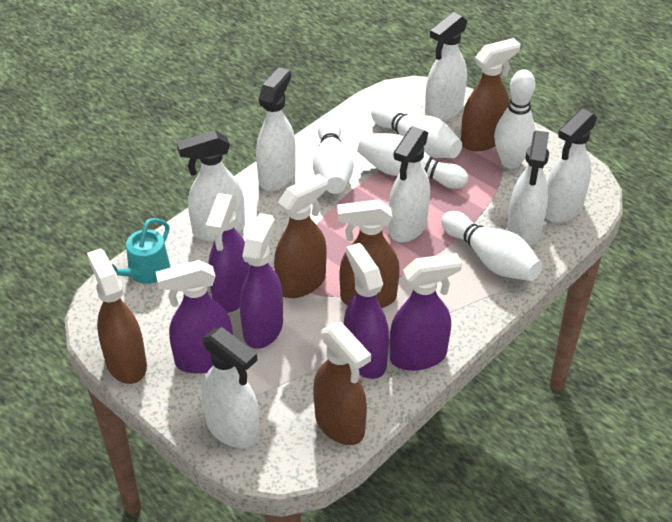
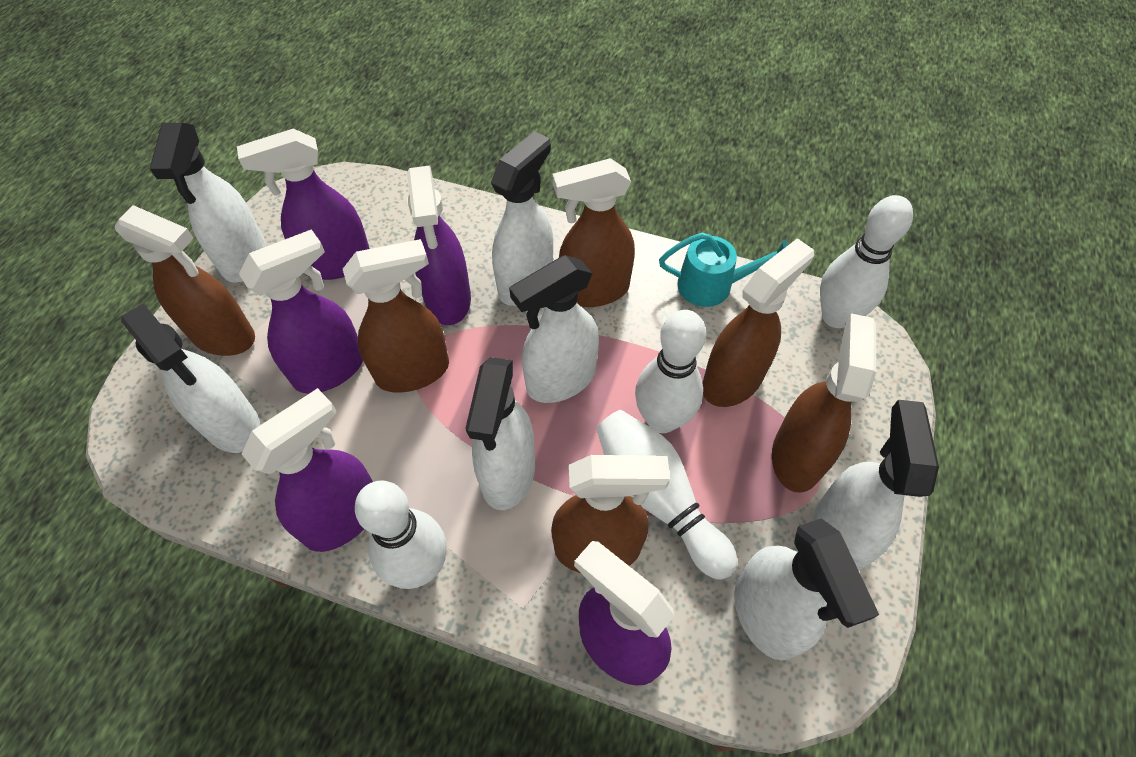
brown spray bottle: 5 -> 6
white bowling pin: 5 -> 4

